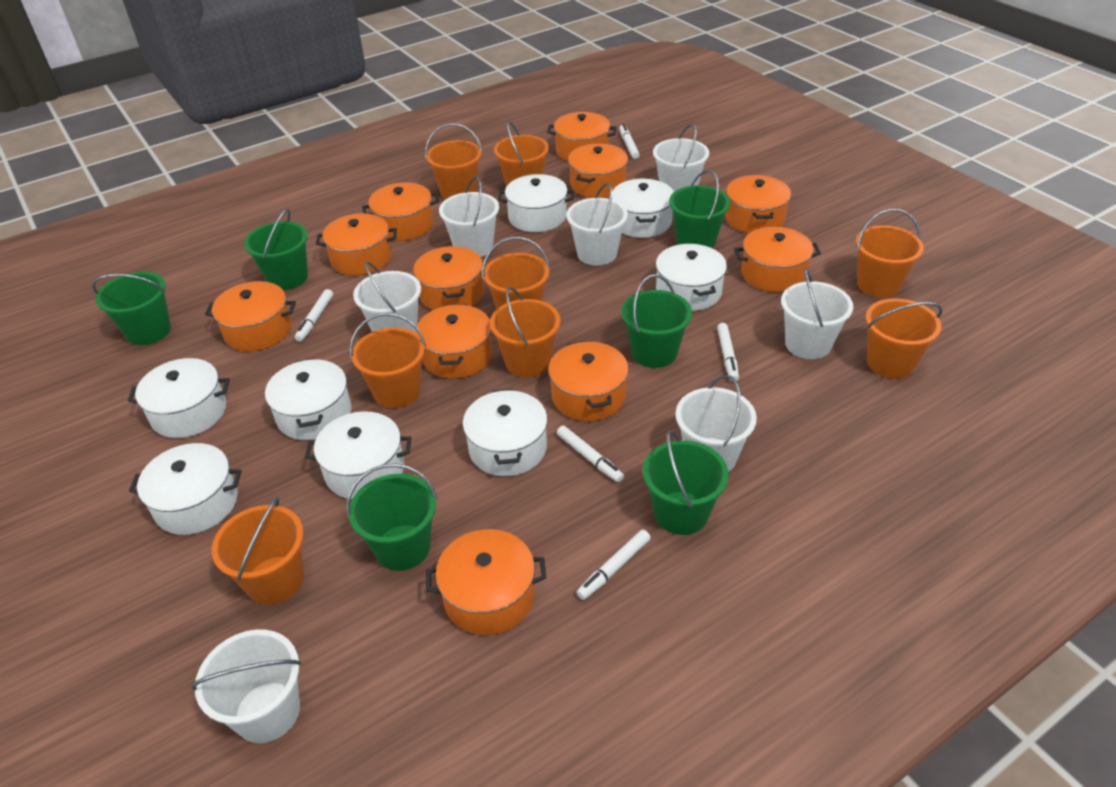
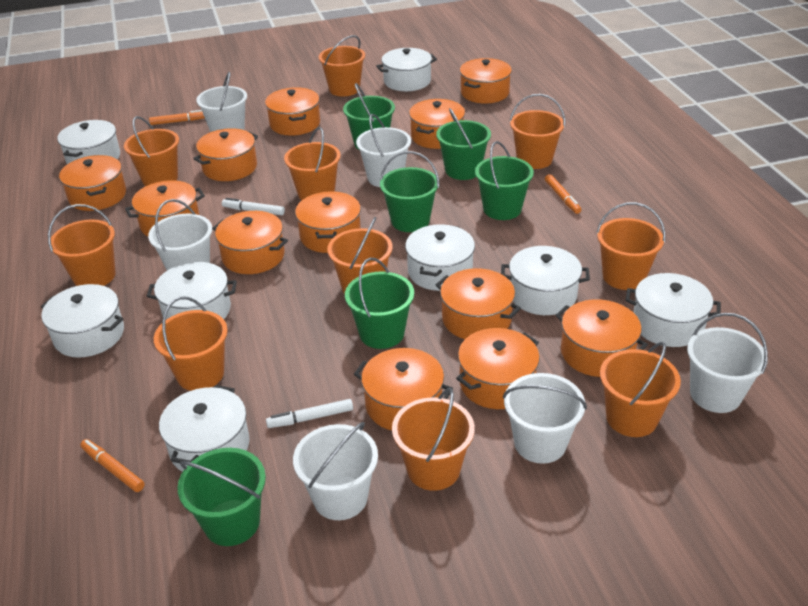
orange bucket: 8 -> 10
orange marker: 0 -> 3
orange pot: 11 -> 12
white bucket: 7 -> 6
white marker: 5 -> 2

